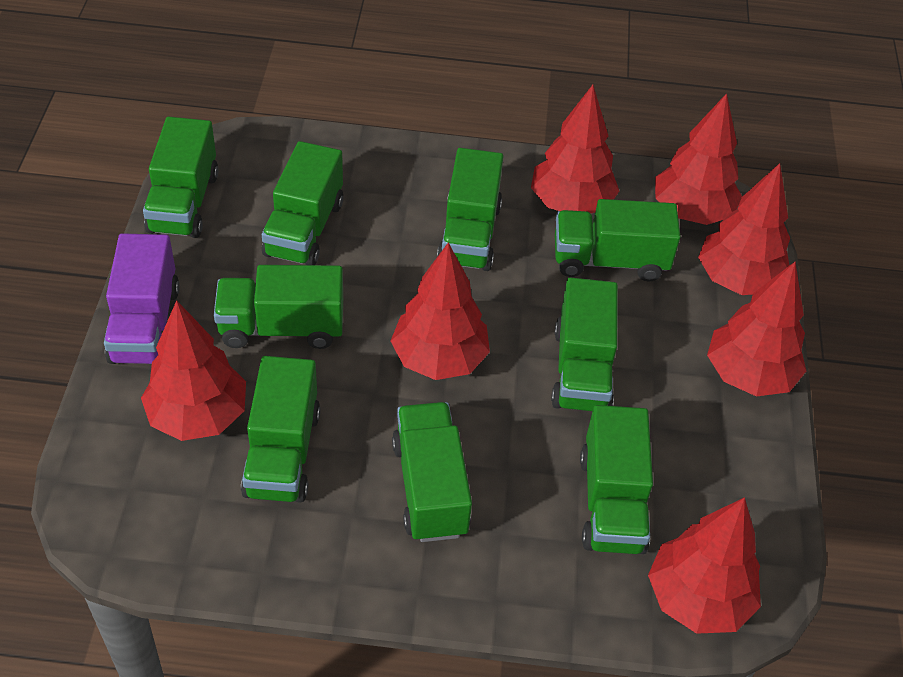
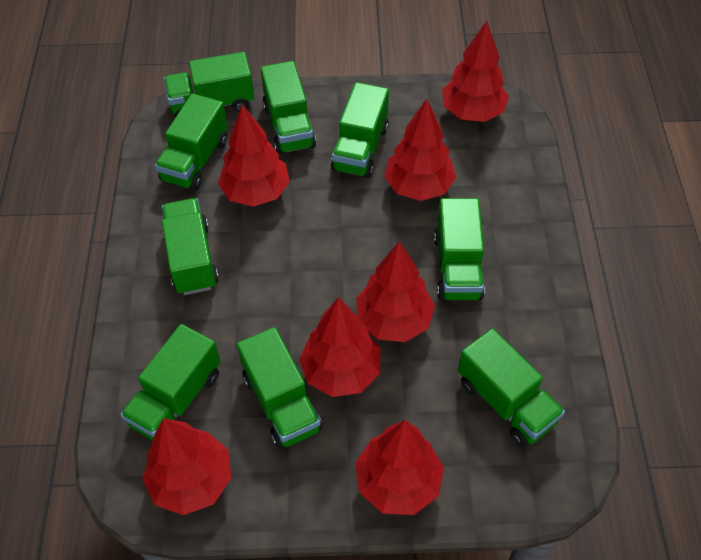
purple truck: 1 -> 0

